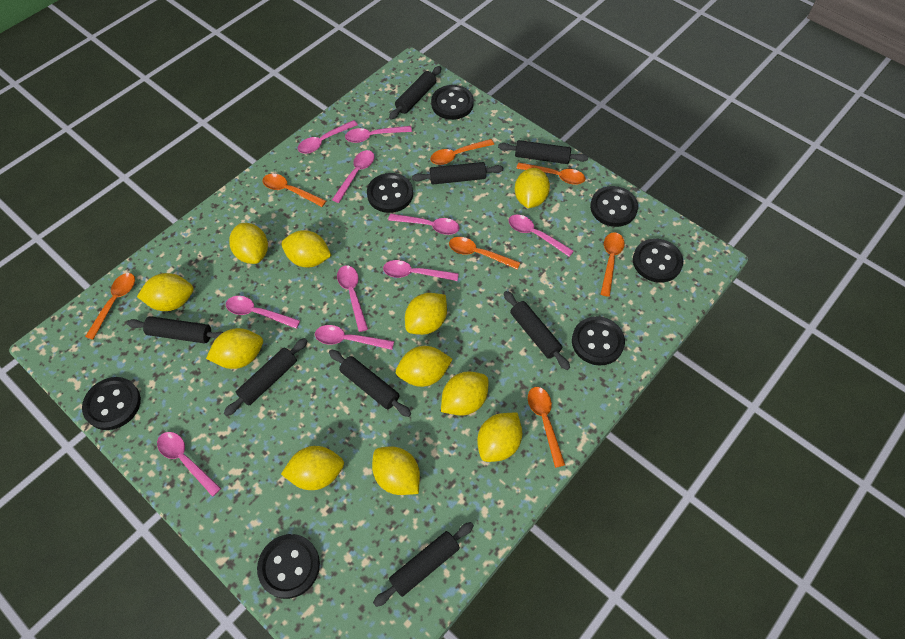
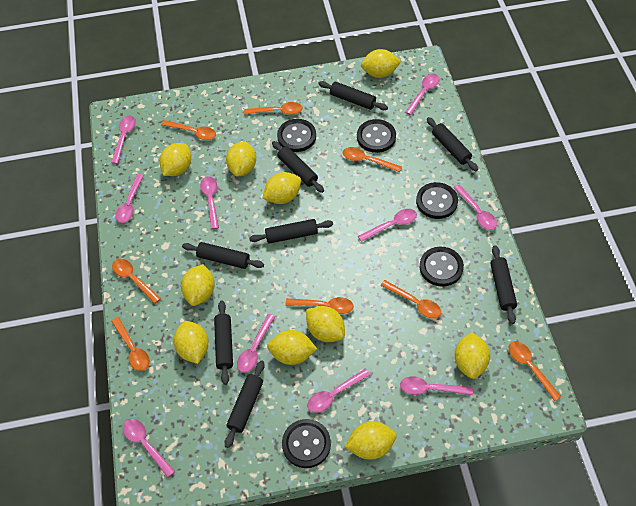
black button: 7 -> 5
orange spoon: 7 -> 8
yellow lemon: 11 -> 10

